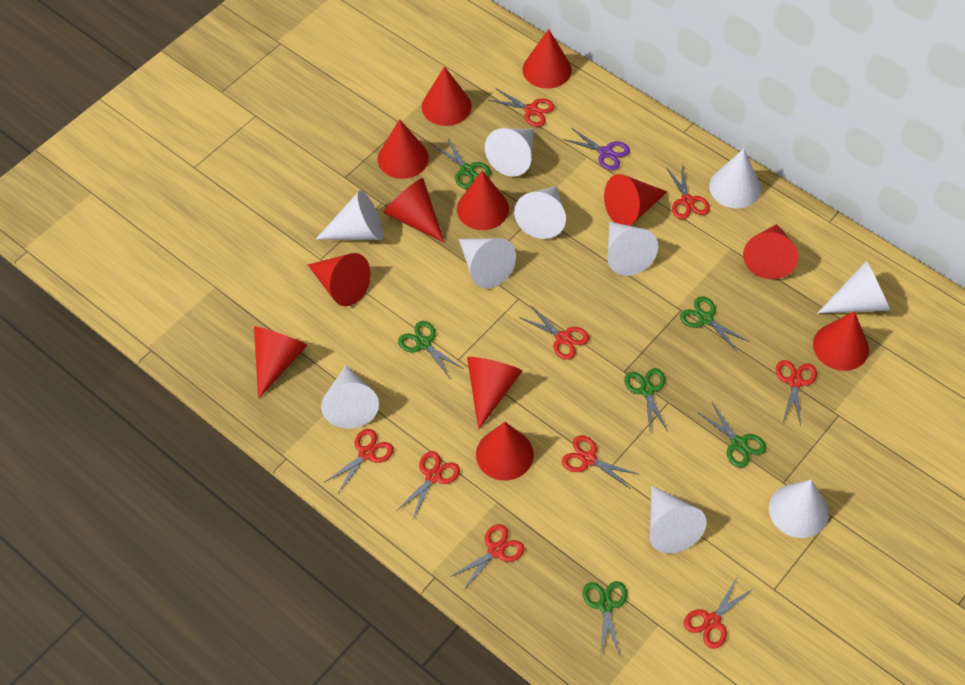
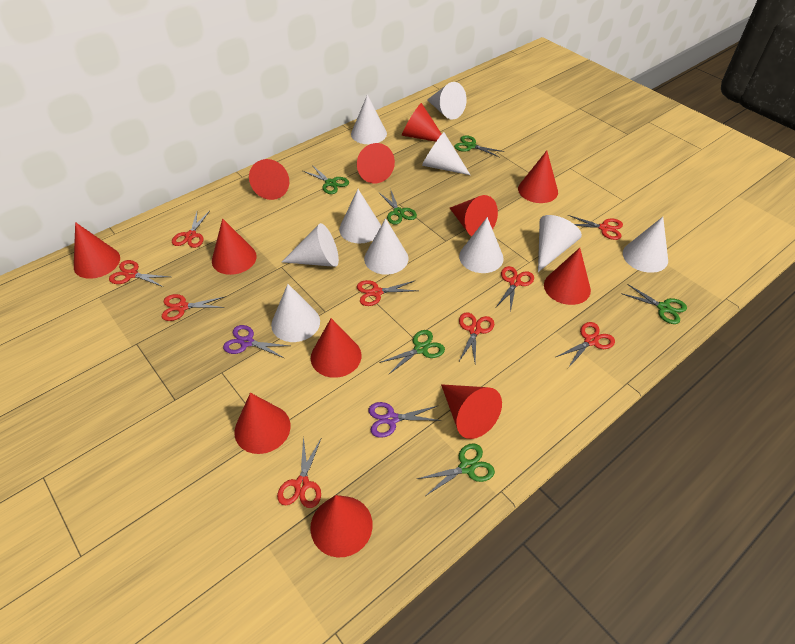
purple scissors: 1 -> 2

